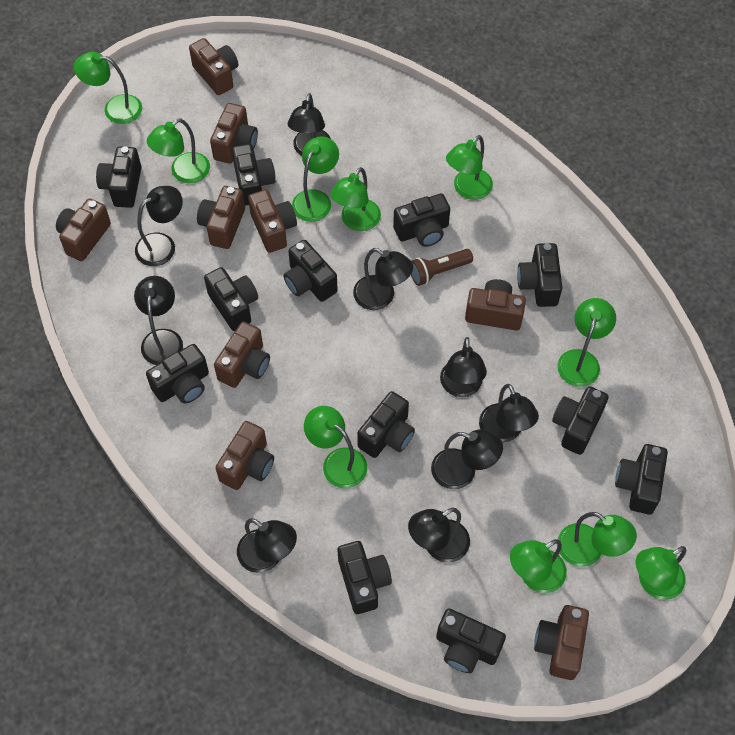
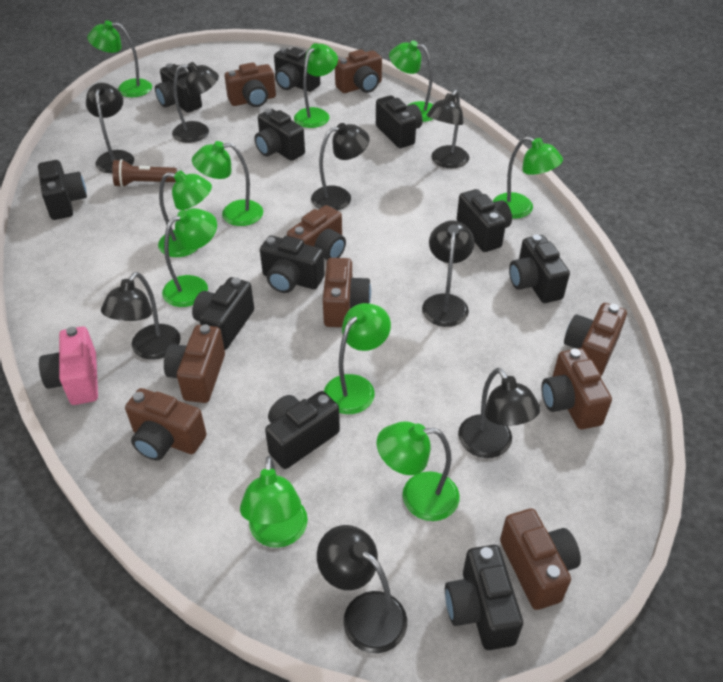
black camera: 12 -> 11
black lamp: 9 -> 8
pink camera: 0 -> 1

